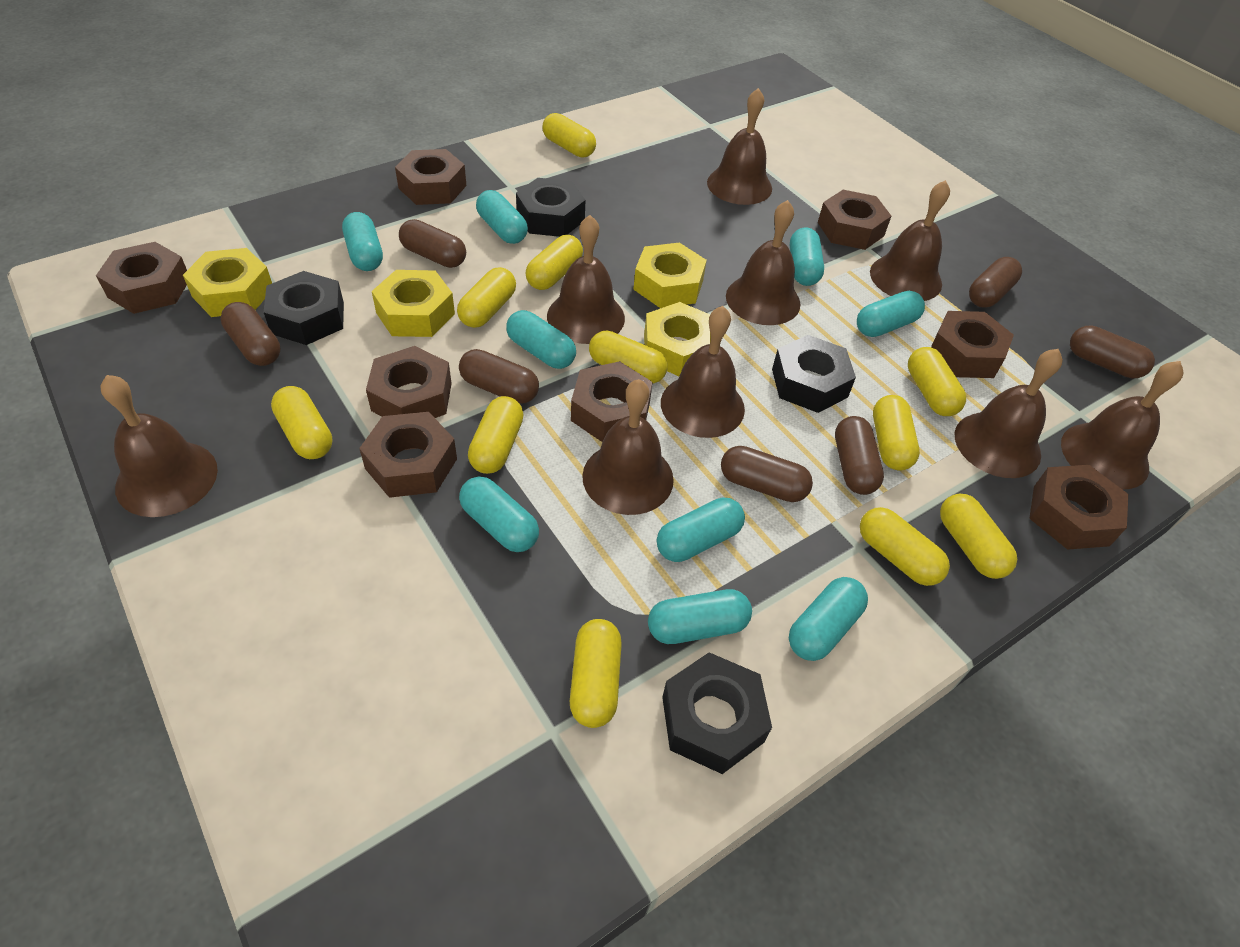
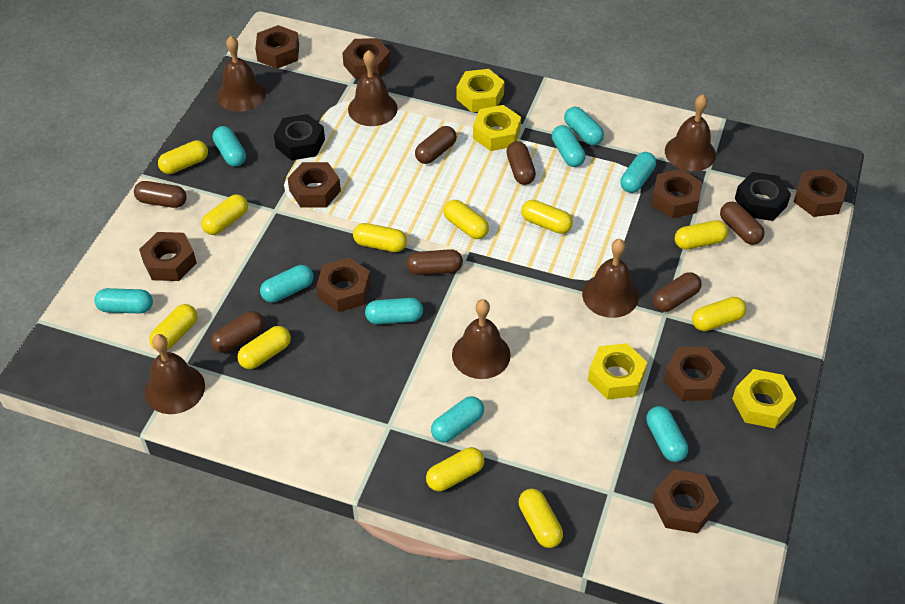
black nut: 4 -> 2
brown bell: 9 -> 6
brown nut: 8 -> 9

